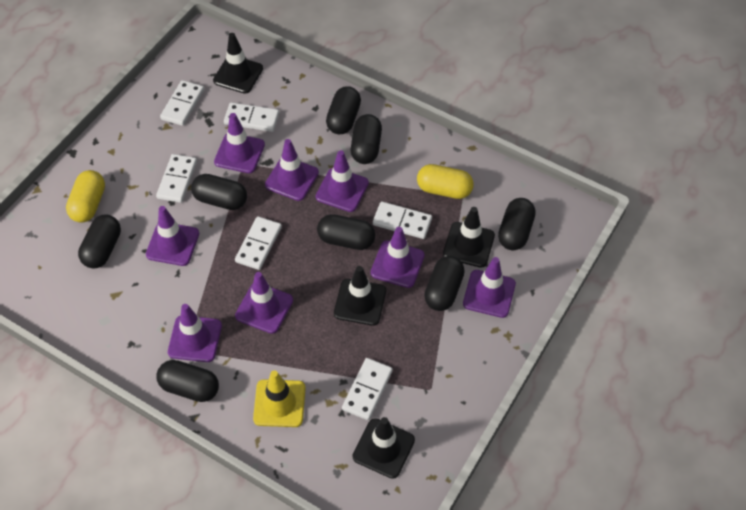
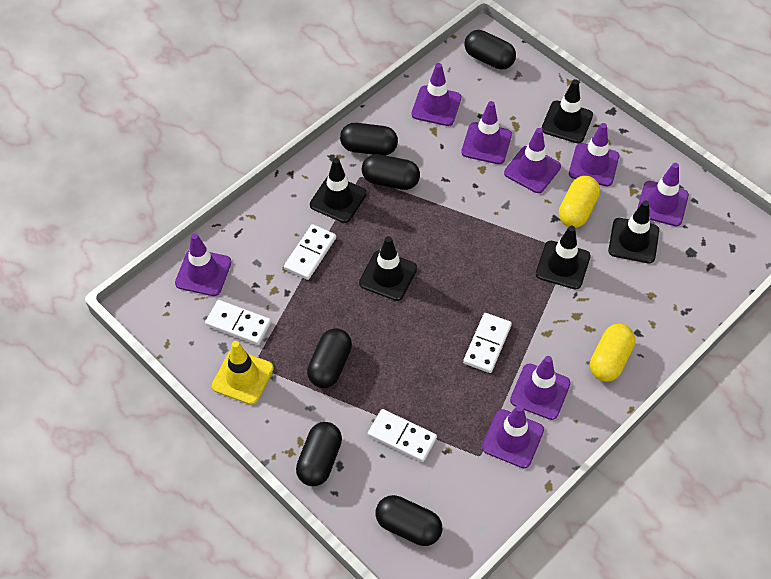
black capsule: 8 -> 6
black traffic cone: 4 -> 5
white domino: 6 -> 4

